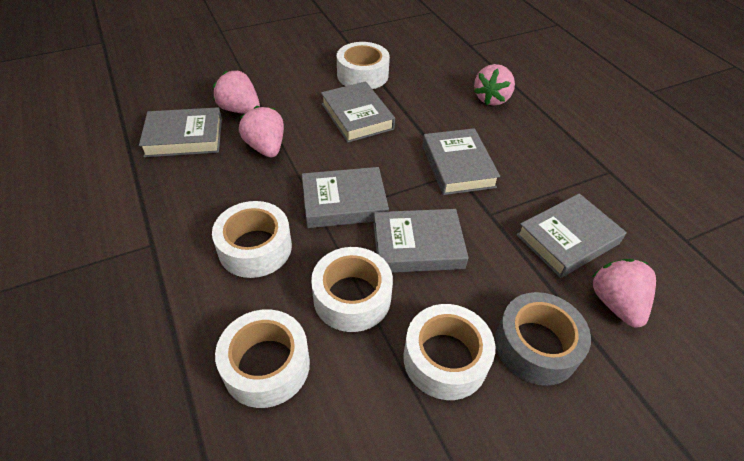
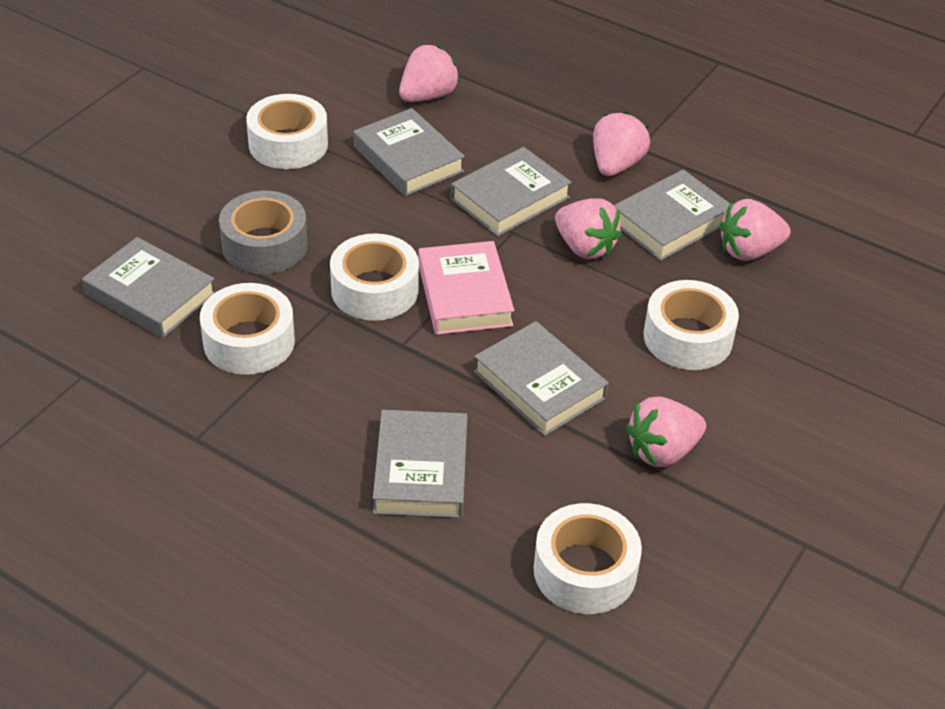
pink book: 0 -> 1
pink strawberry: 4 -> 5

